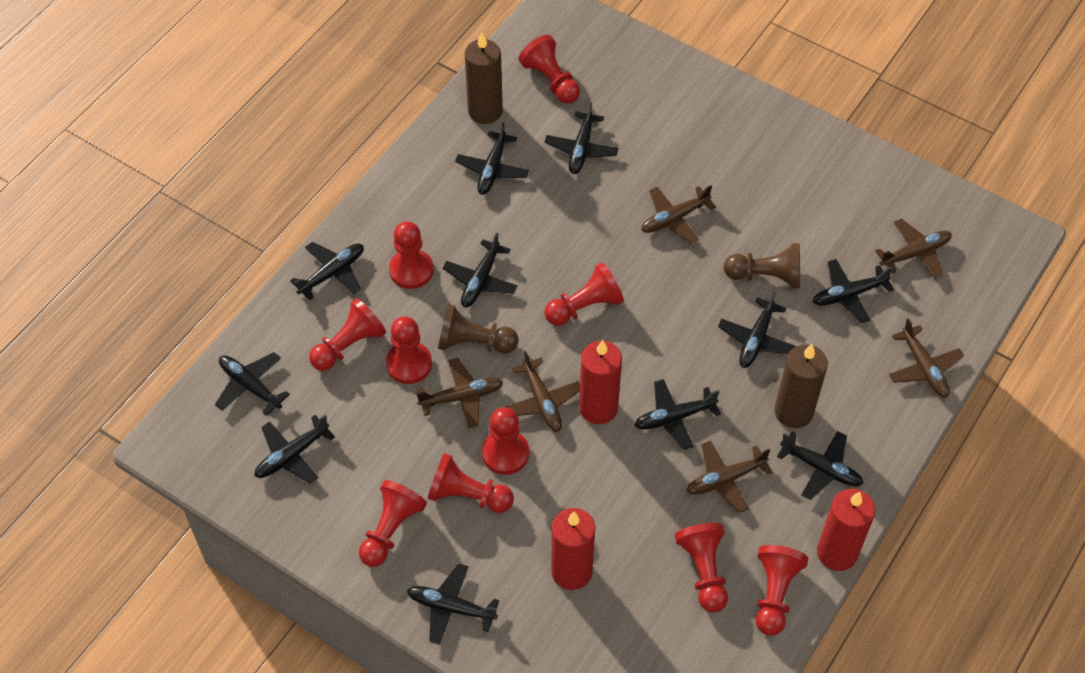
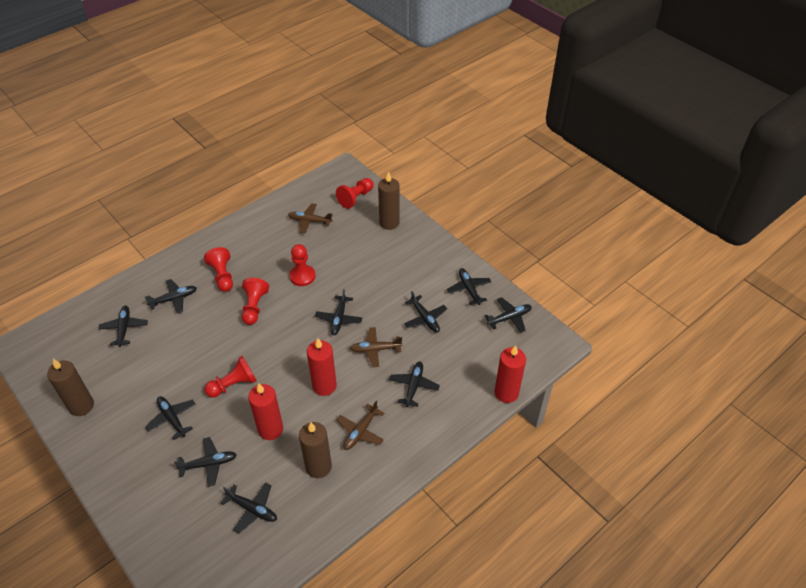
black plane: 11 -> 10
brown candle: 2 -> 3
brown pawn: 2 -> 0
brown plane: 6 -> 3
red pawn: 10 -> 5

